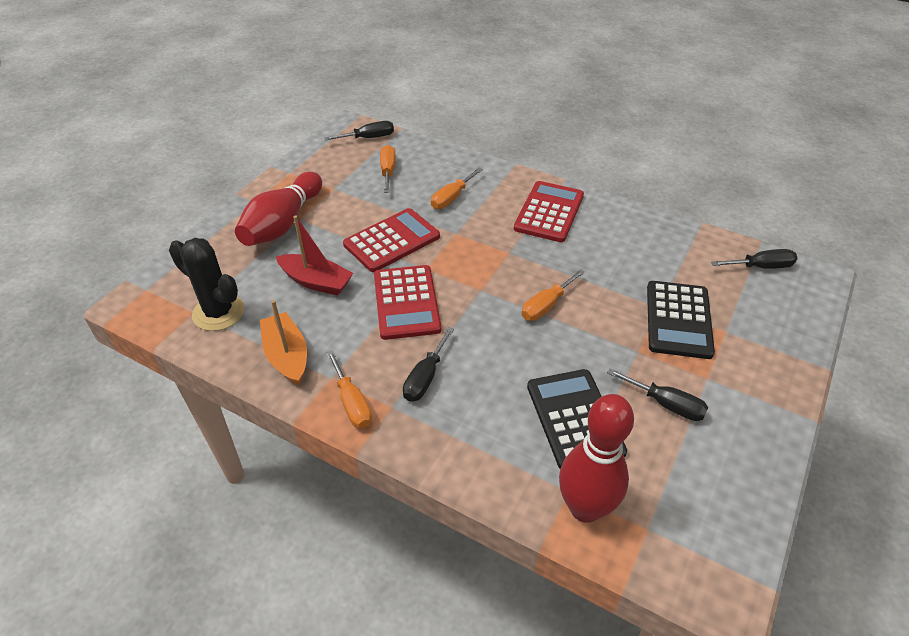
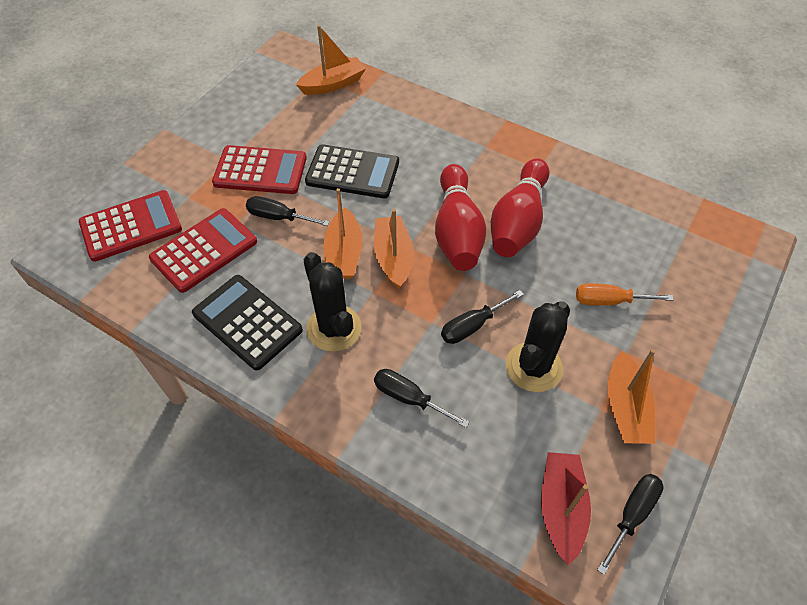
black cactus: 1 -> 2
orange boat: 1 -> 4
orange screwdriver: 4 -> 1

